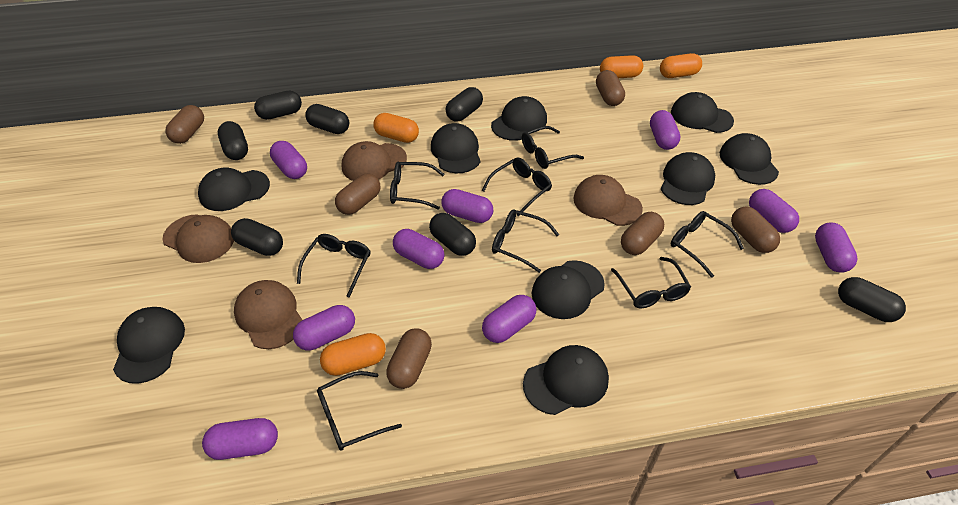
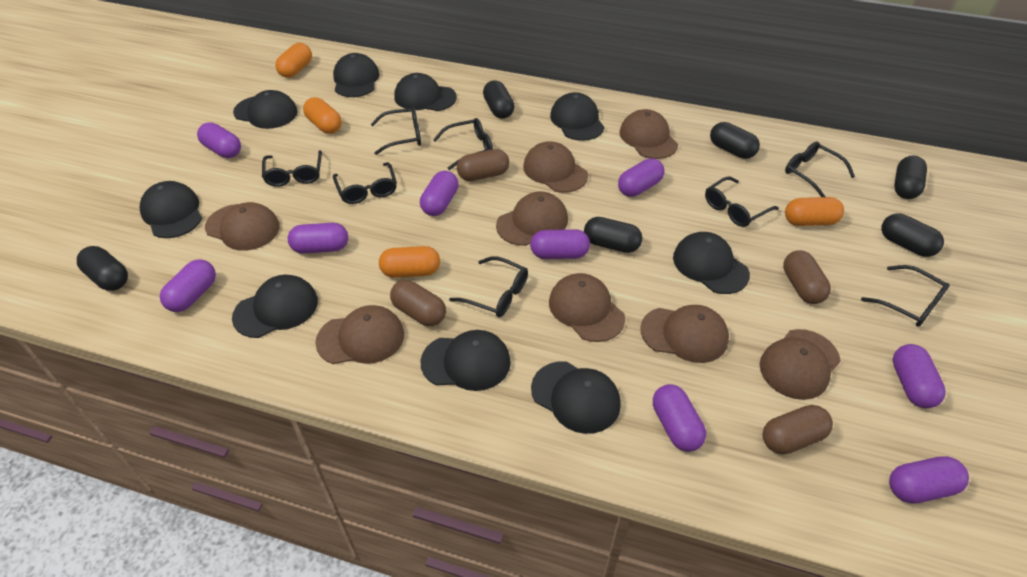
black capsule: 7 -> 6
brown cap: 4 -> 8
brown capsule: 6 -> 4

